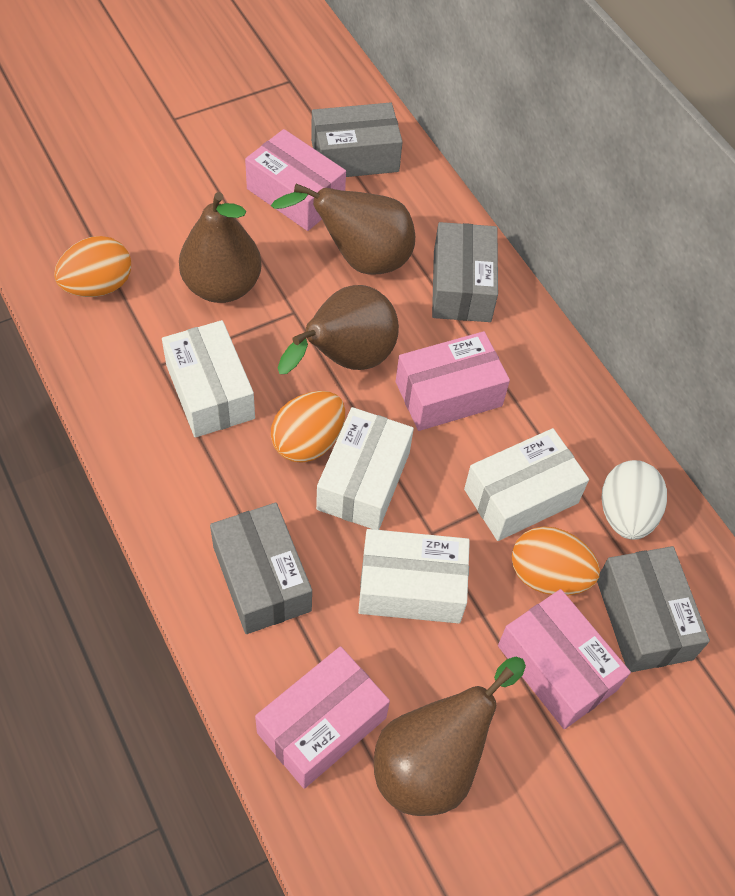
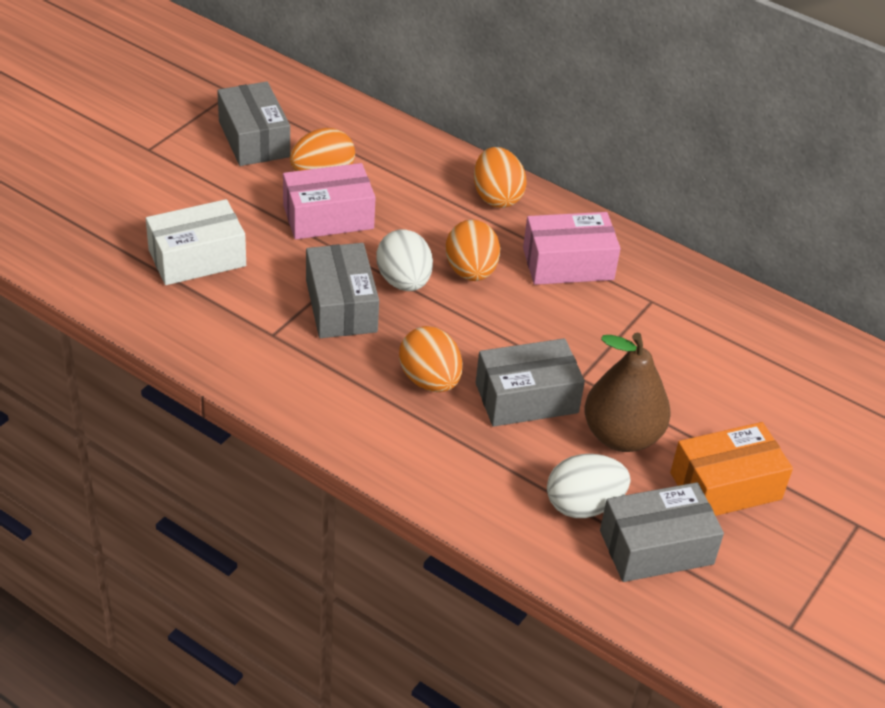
brown pear: 4 -> 1
orange box: 0 -> 1
orange egg: 3 -> 4
pink box: 4 -> 2
white box: 4 -> 1
white egg: 1 -> 2

